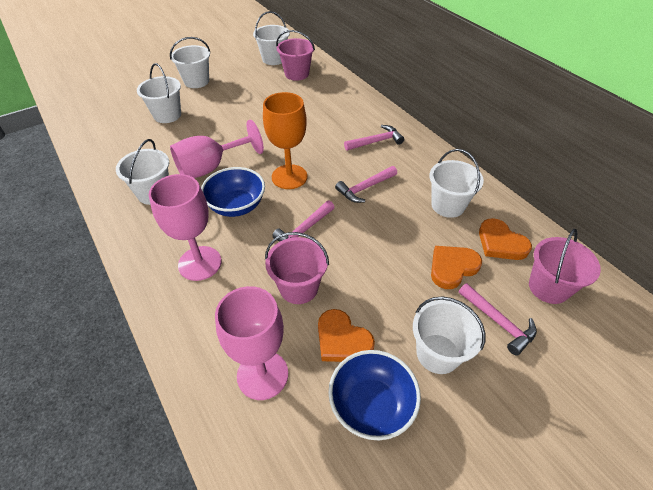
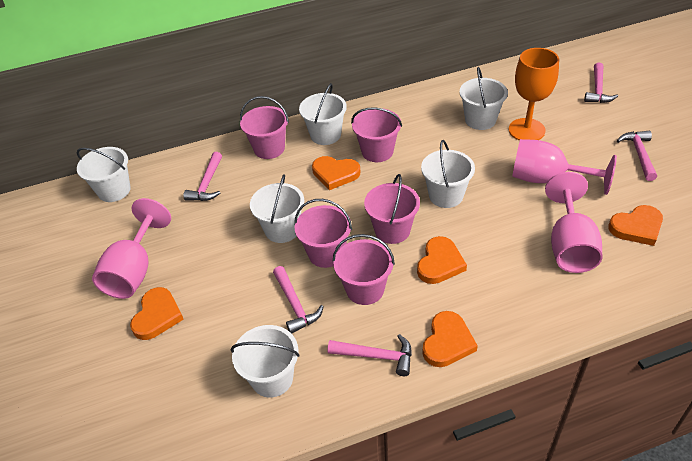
blue bowl: 2 -> 0
orange heart: 3 -> 5
pink bucket: 3 -> 5
pink hammer: 4 -> 5

